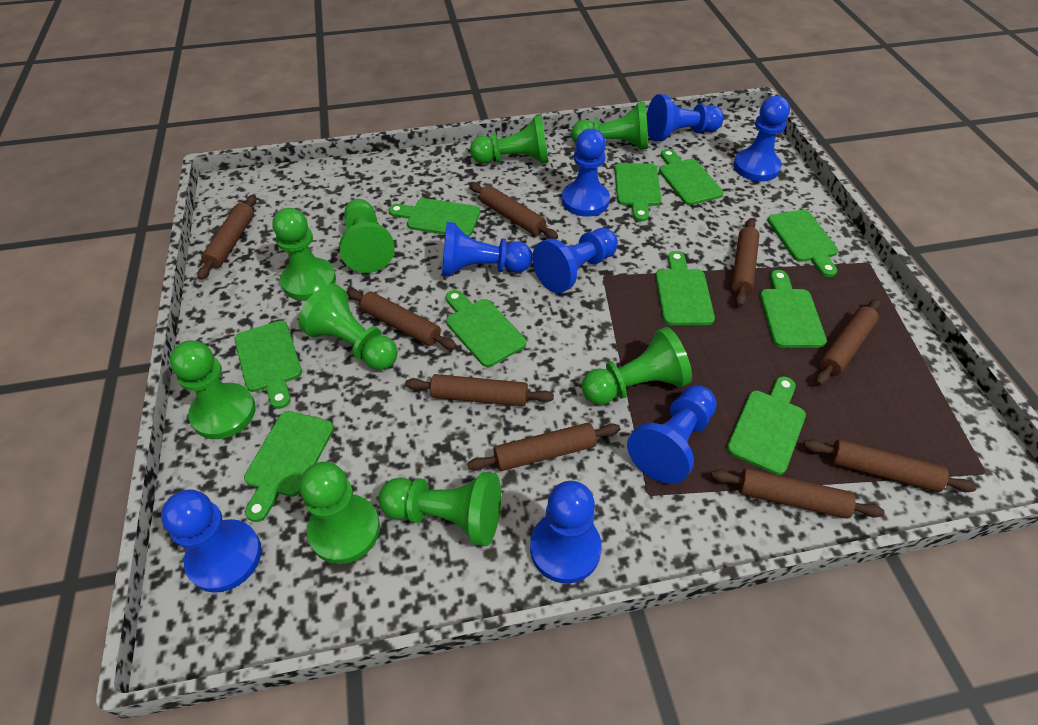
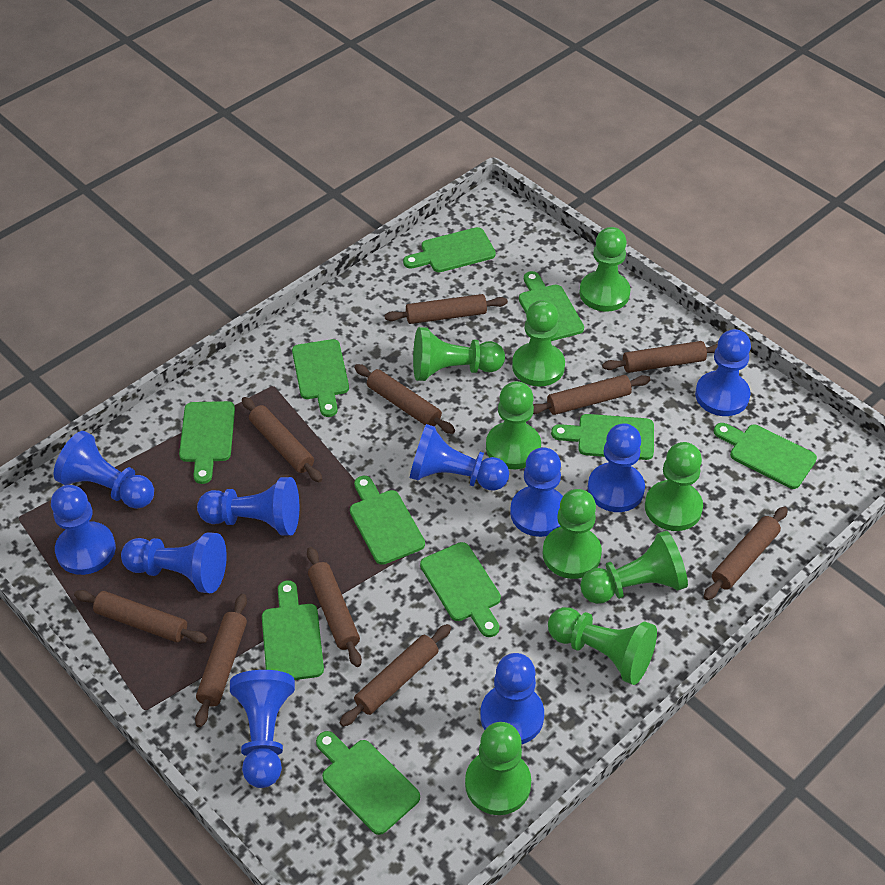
blue pawn: 8 -> 10
brown rolling pin: 9 -> 10

